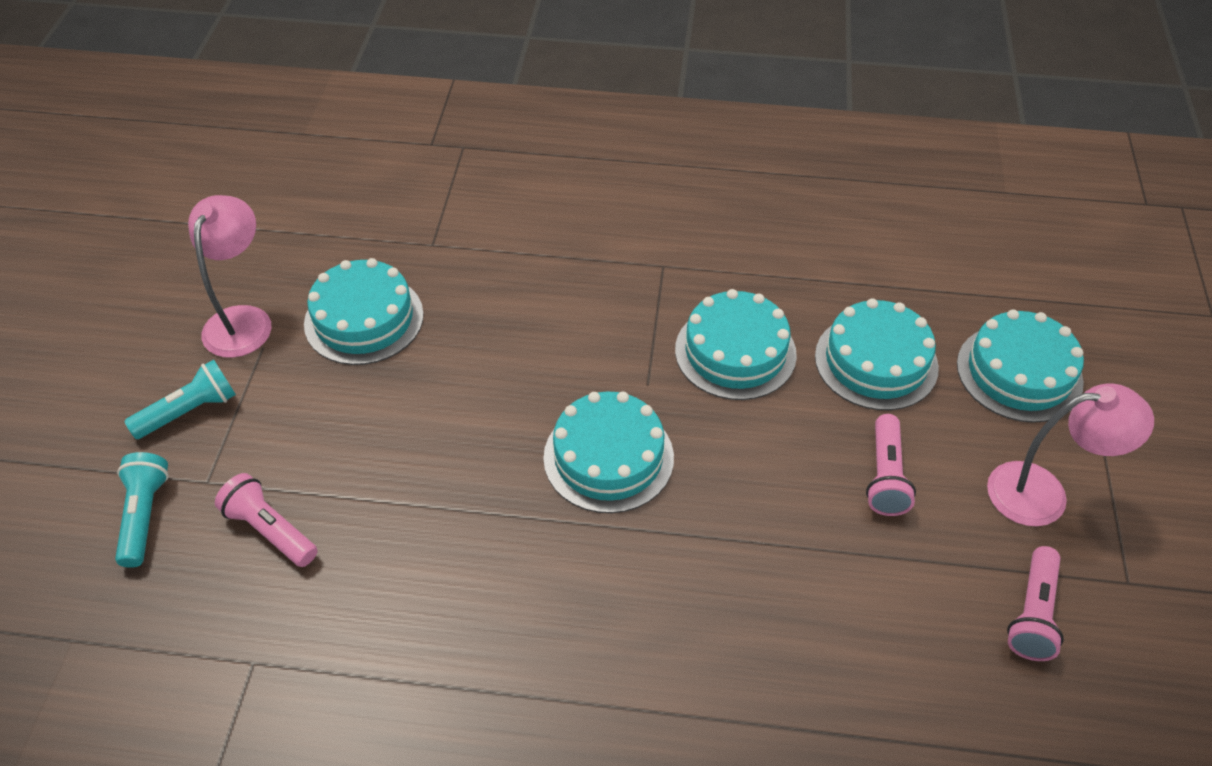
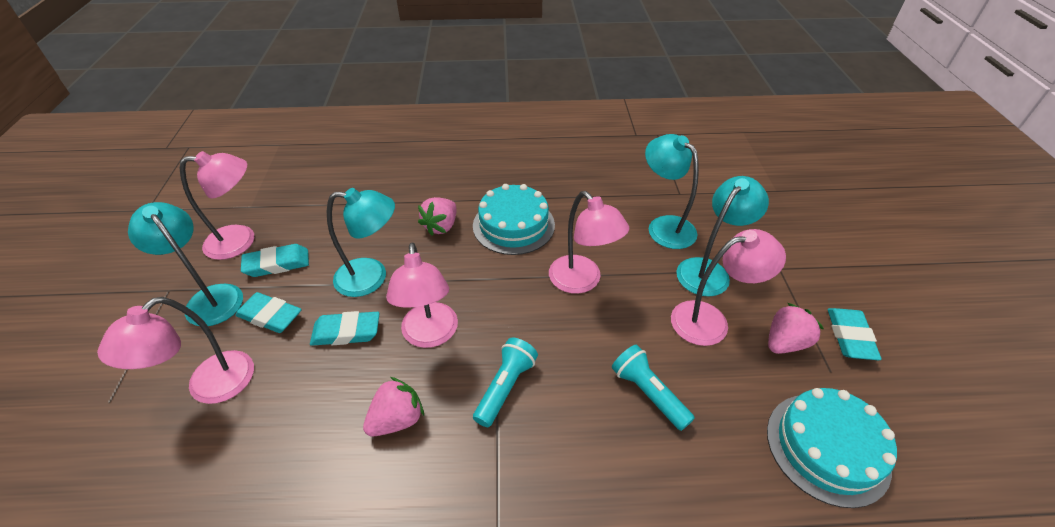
pink flashlight: 3 -> 0
pink lamp: 2 -> 5
pink strawberry: 0 -> 3
turquoise cake: 5 -> 2
turquoise eraser: 0 -> 4
turquoise lamp: 0 -> 4

